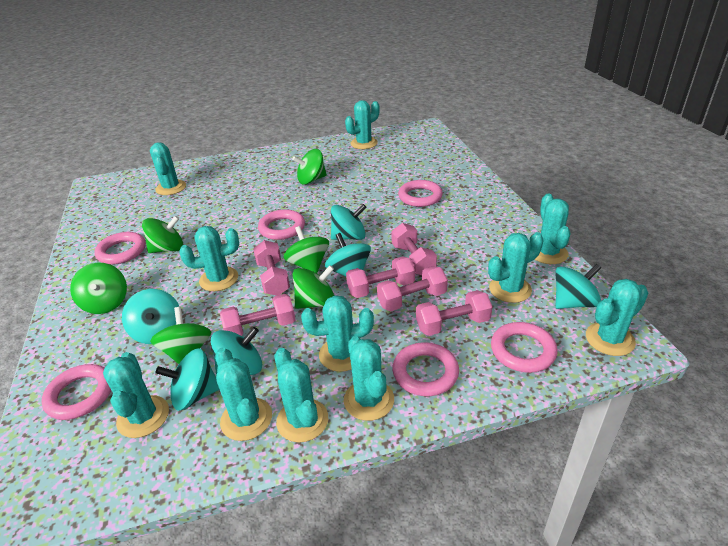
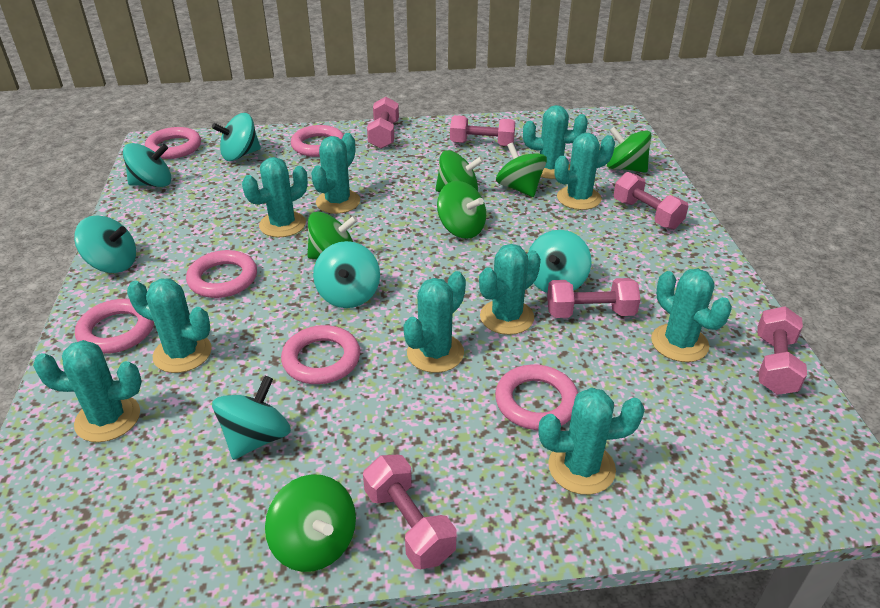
turquoise cactus: 11 -> 10

